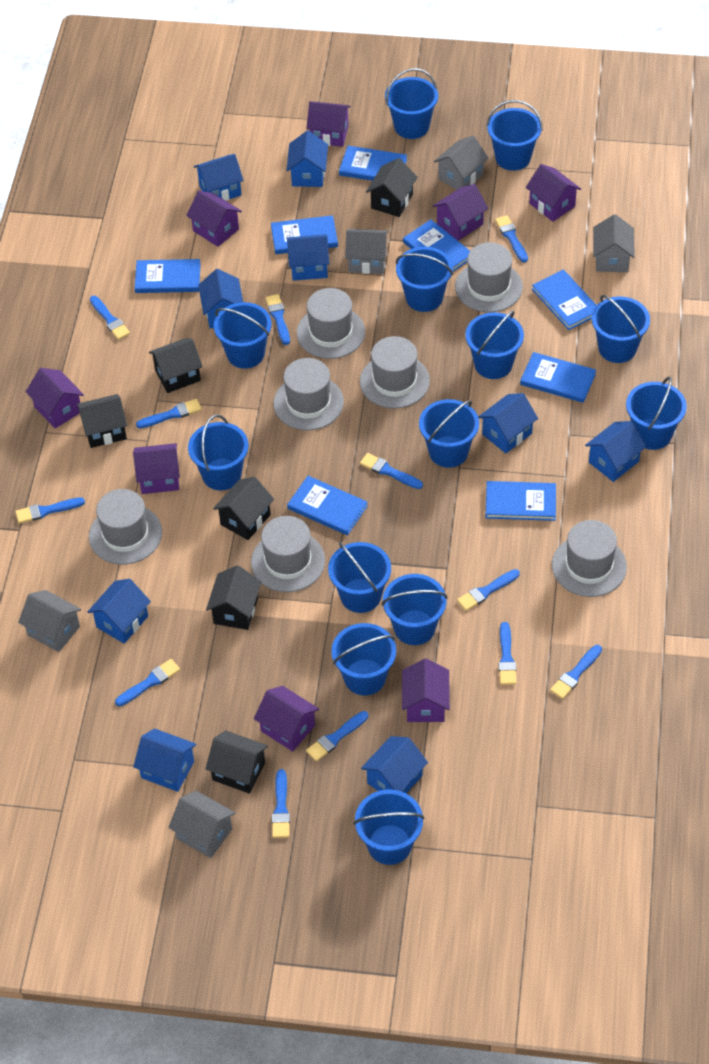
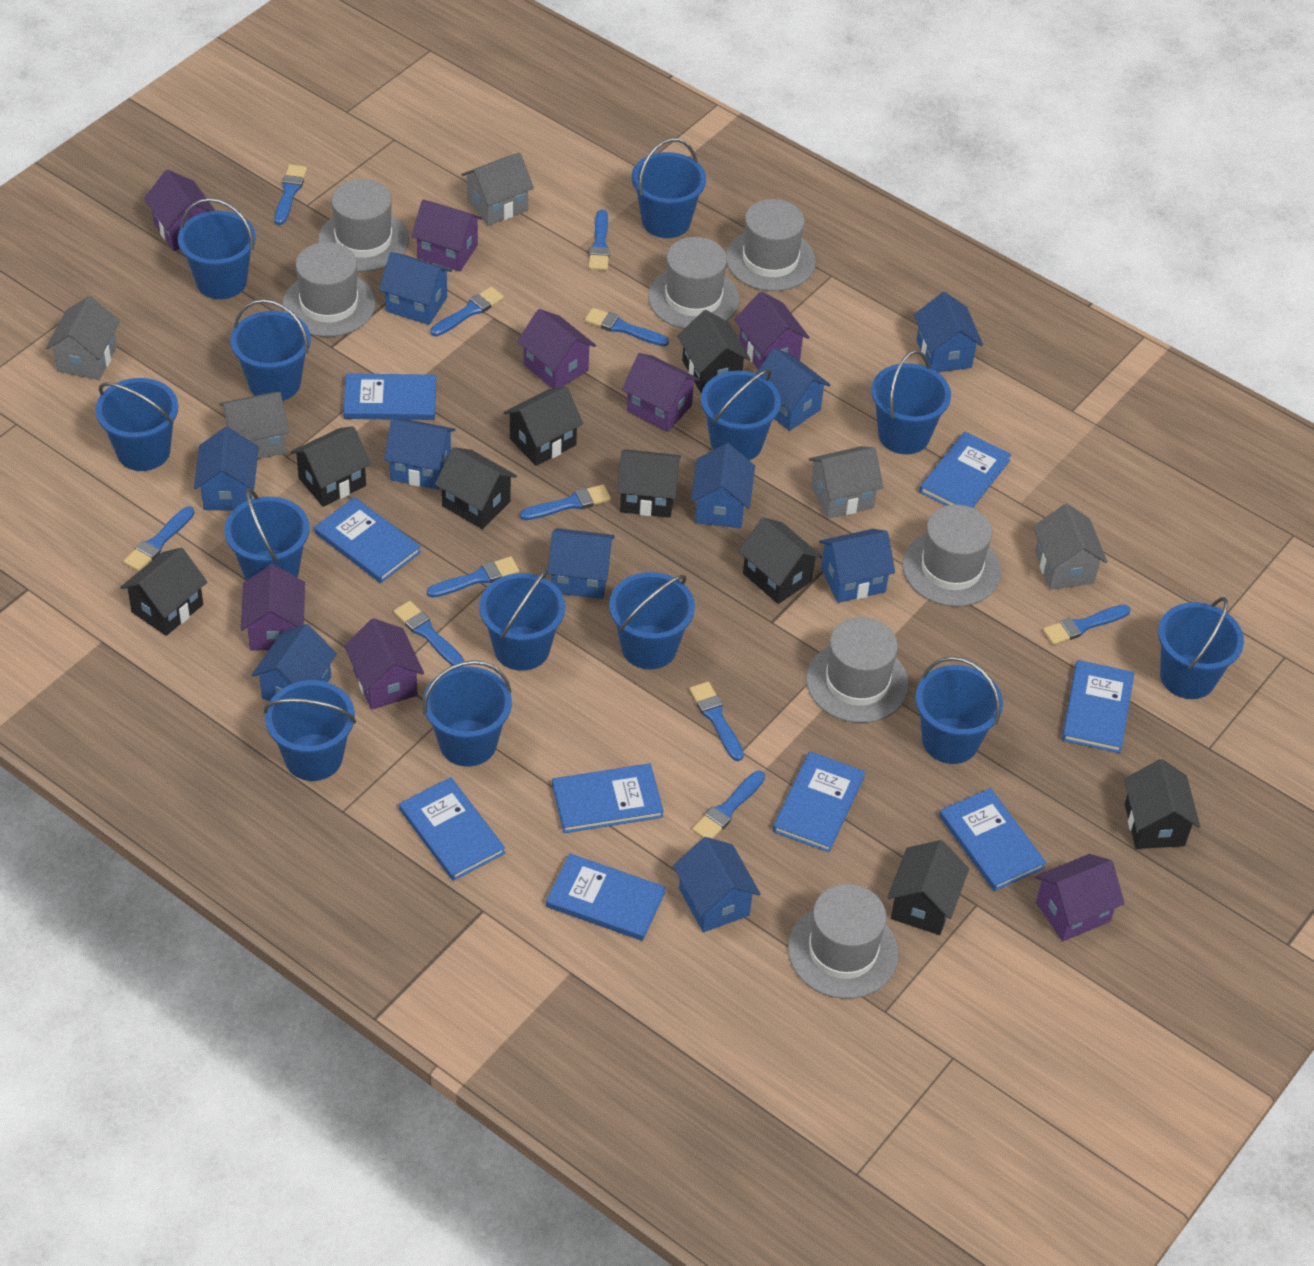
black house: 6 -> 9
blue book: 8 -> 9
blue brush: 12 -> 11
blue house: 9 -> 10

